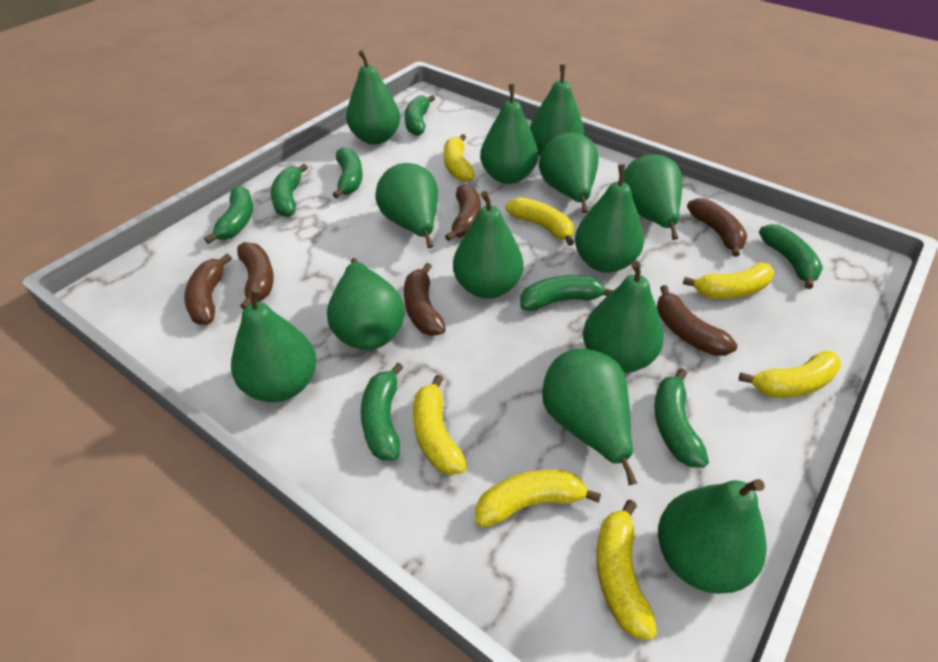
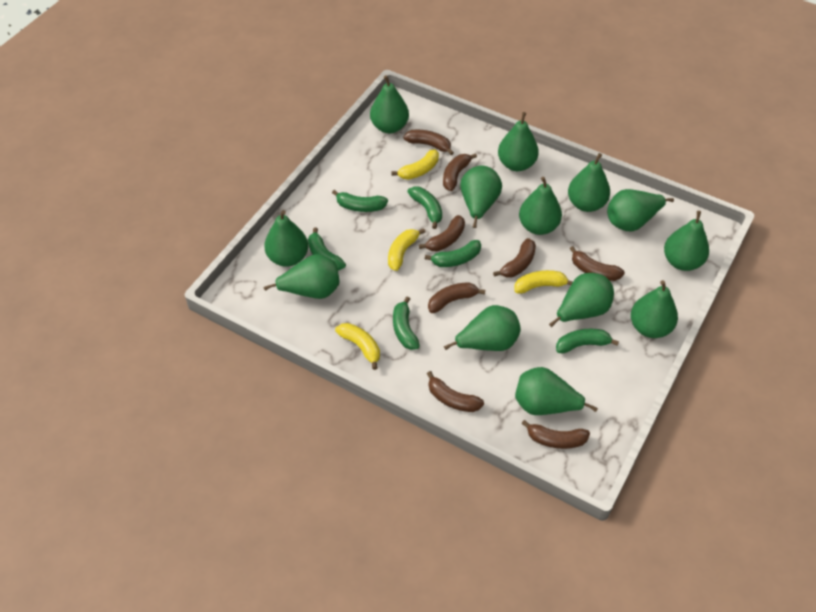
brown banana: 6 -> 8
green banana: 8 -> 6
yellow banana: 7 -> 4

